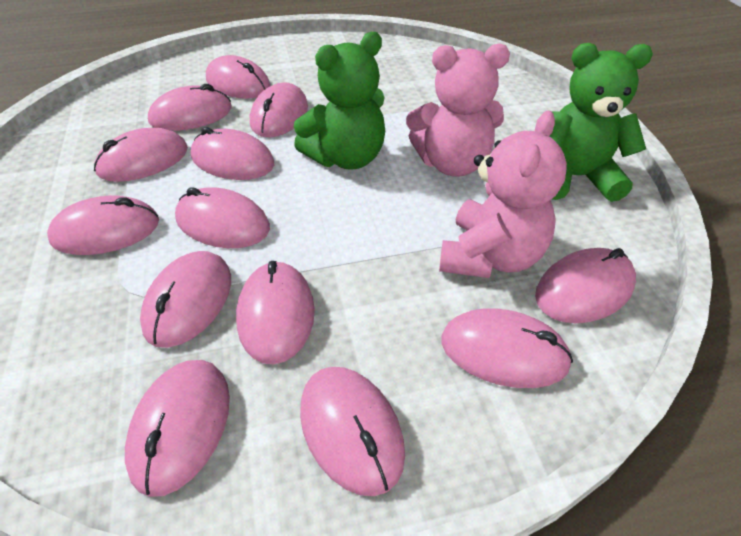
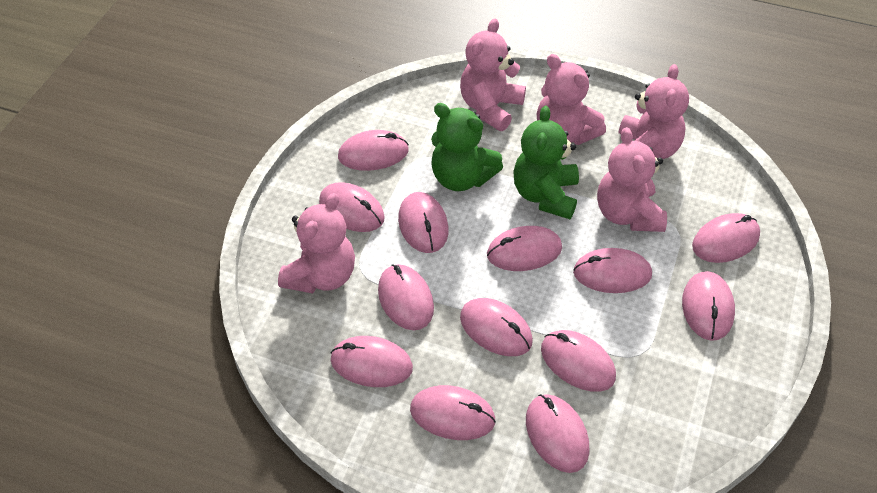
pink teddy bear: 2 -> 5

